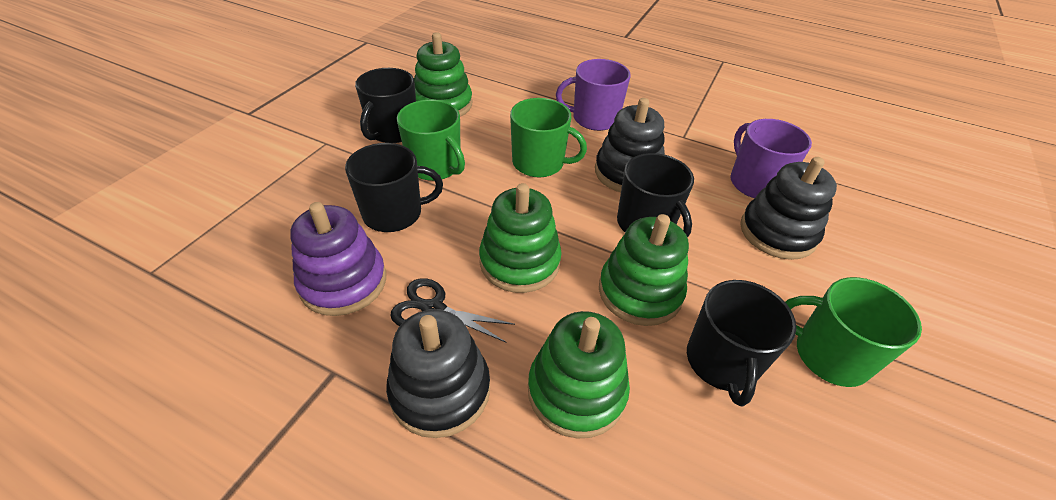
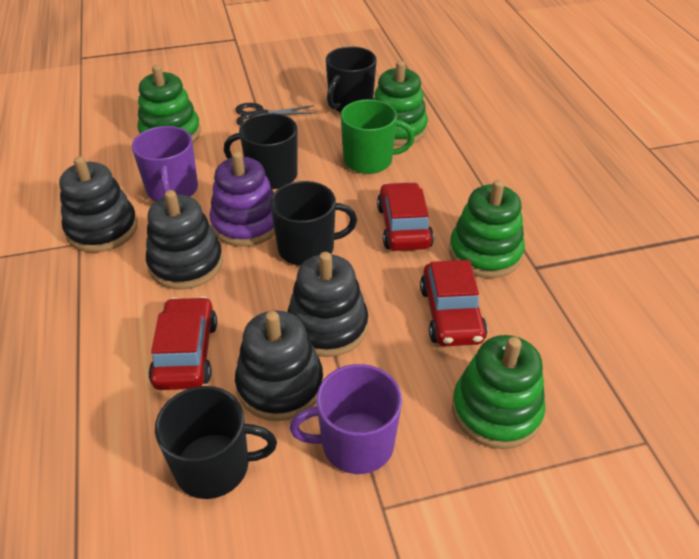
black stacking toy: 3 -> 4
green mug: 3 -> 1
red car: 0 -> 3

